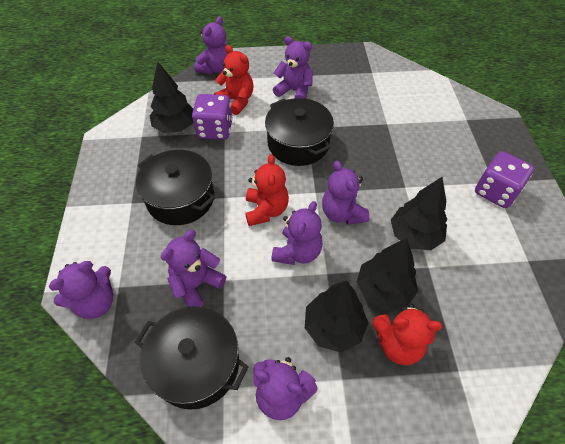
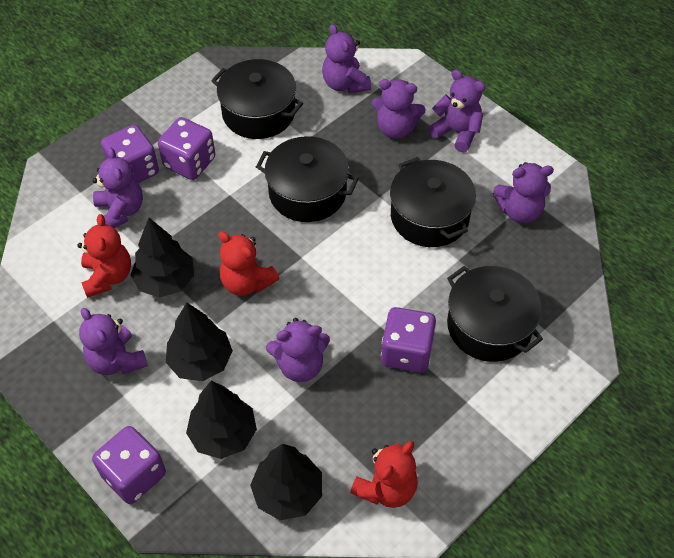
black pot: 3 -> 4
purple dice: 2 -> 4

